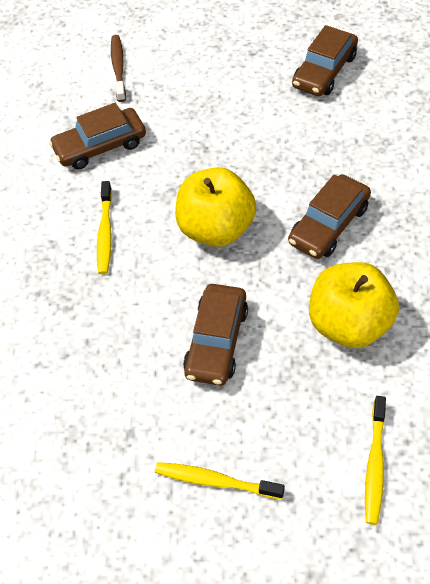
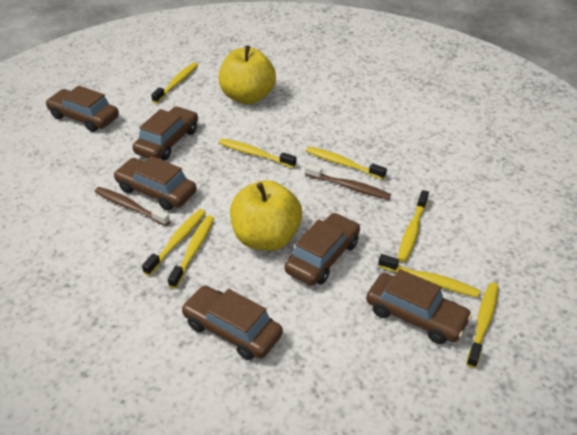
brown car: 4 -> 6
brown toothbrush: 1 -> 2
yellow toothbrush: 3 -> 8

